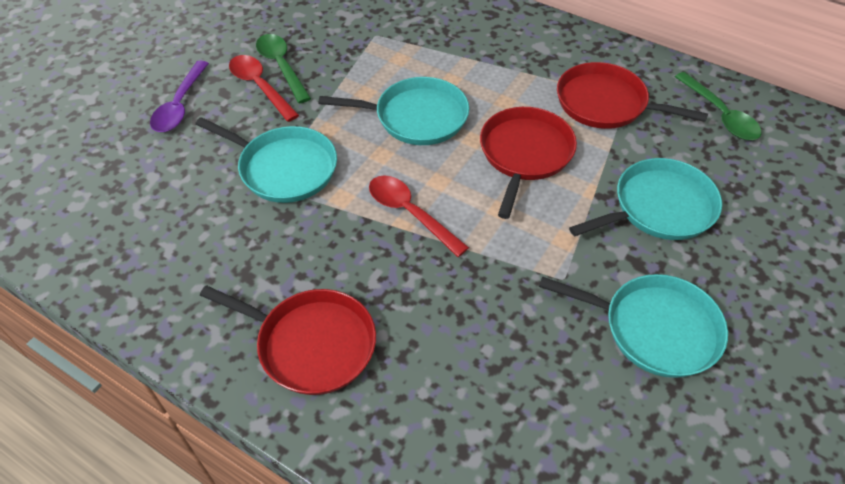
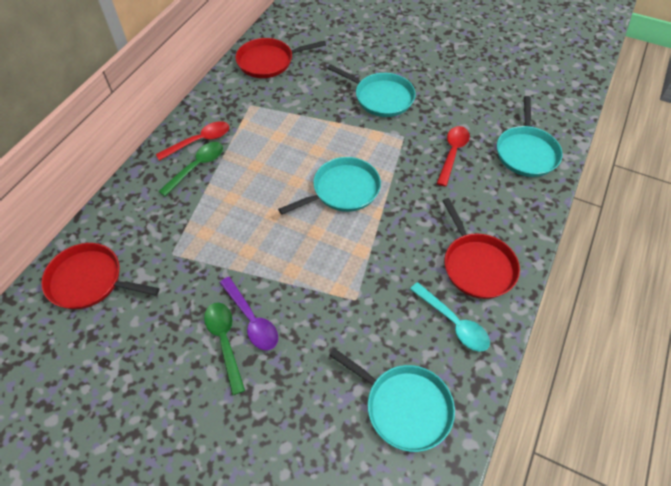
turquoise spoon: 0 -> 1

